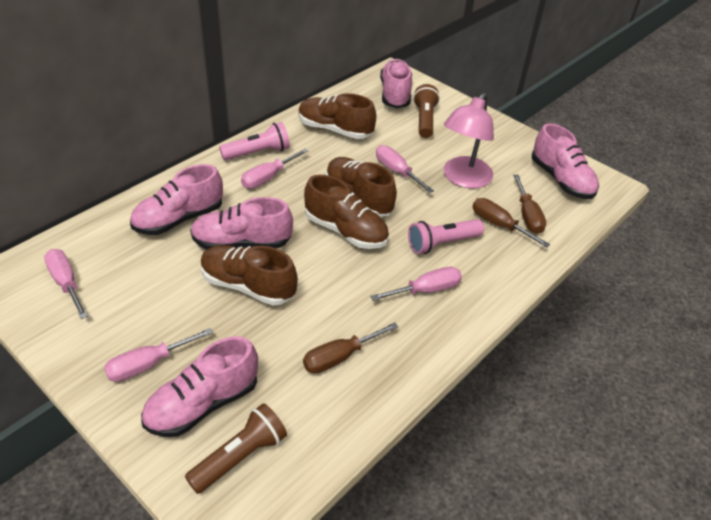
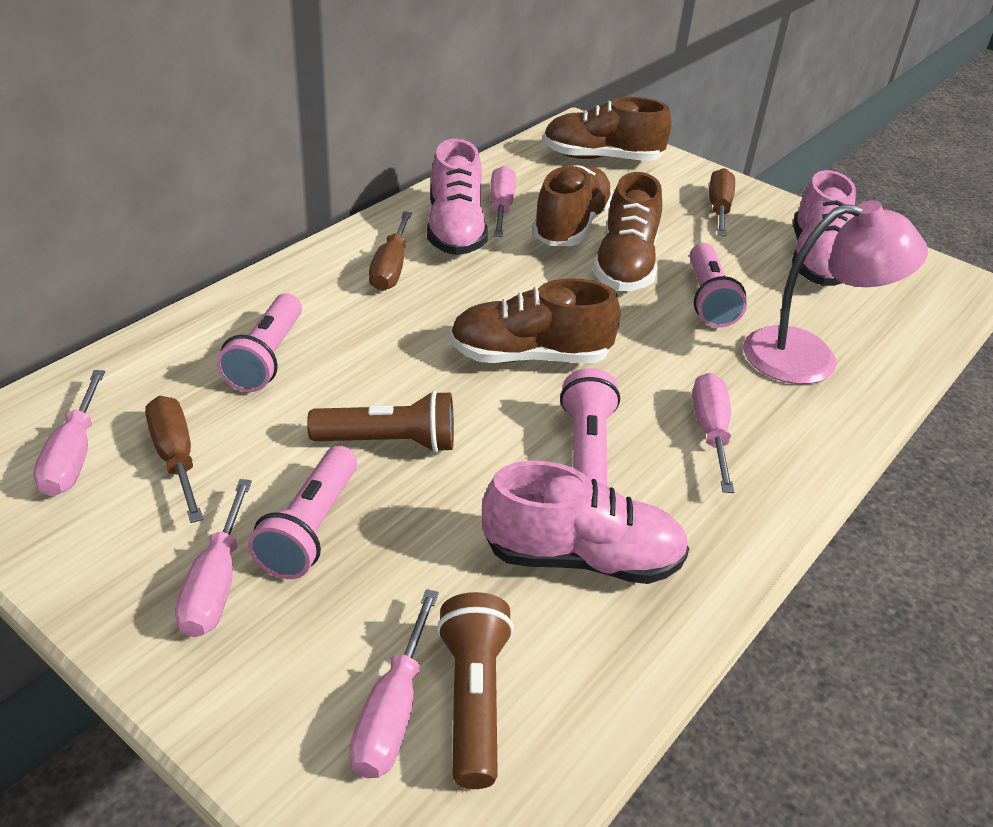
pink flashlight: 2 -> 4
pink shoe: 5 -> 3

